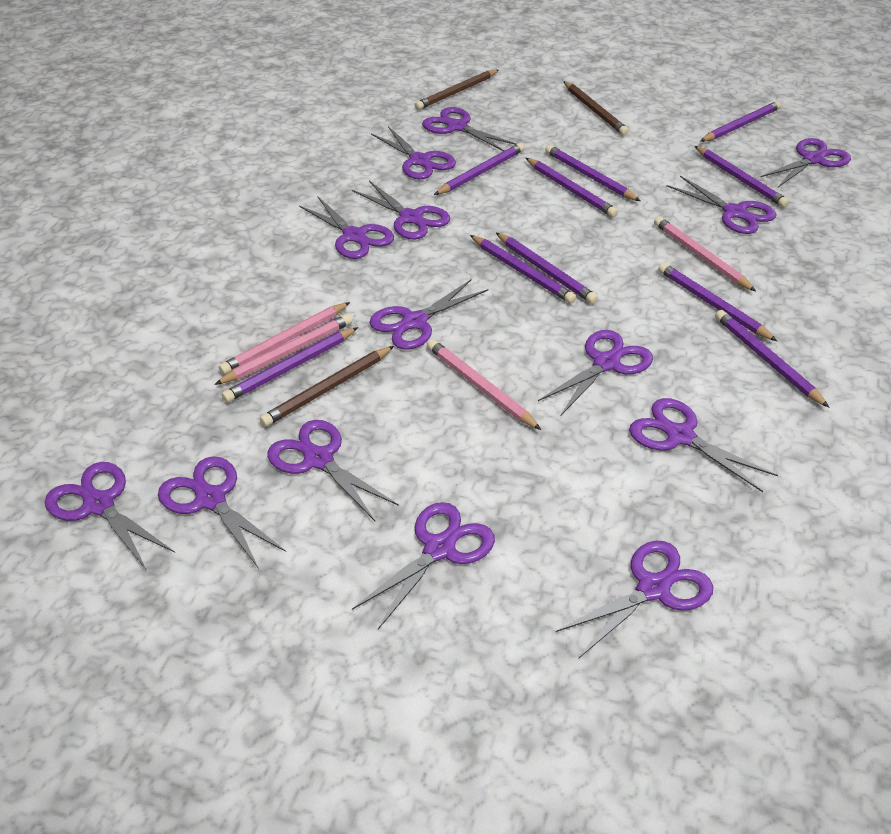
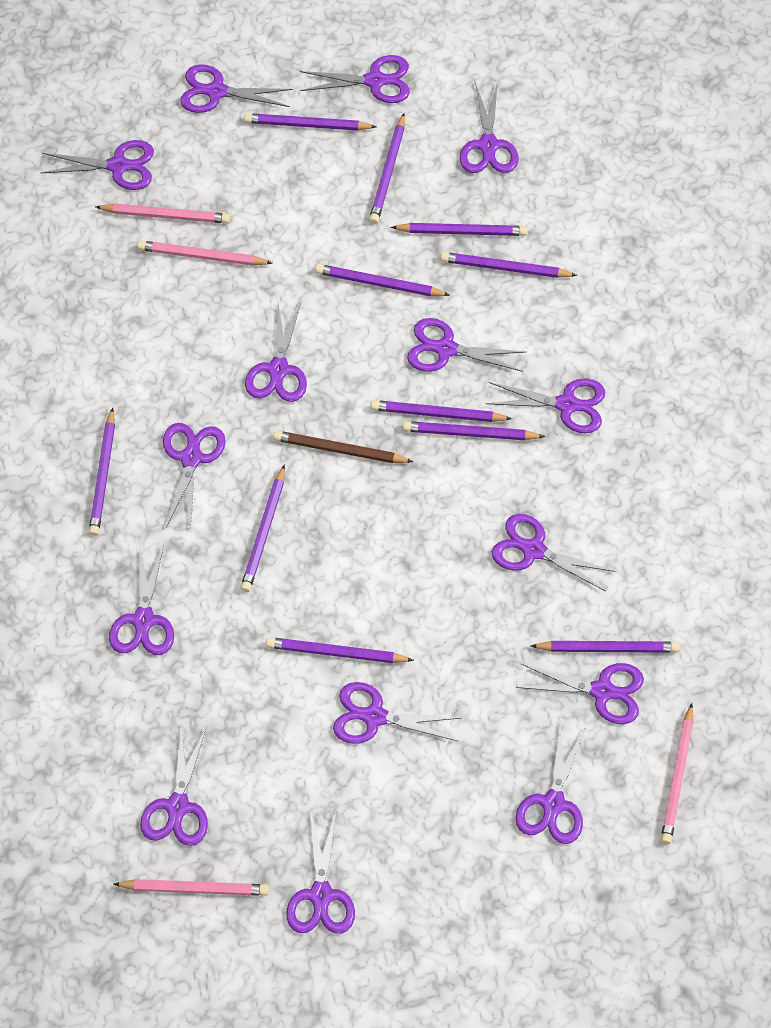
brown pencil: 3 -> 1
purple pencil: 10 -> 11
purple scissors: 14 -> 15

